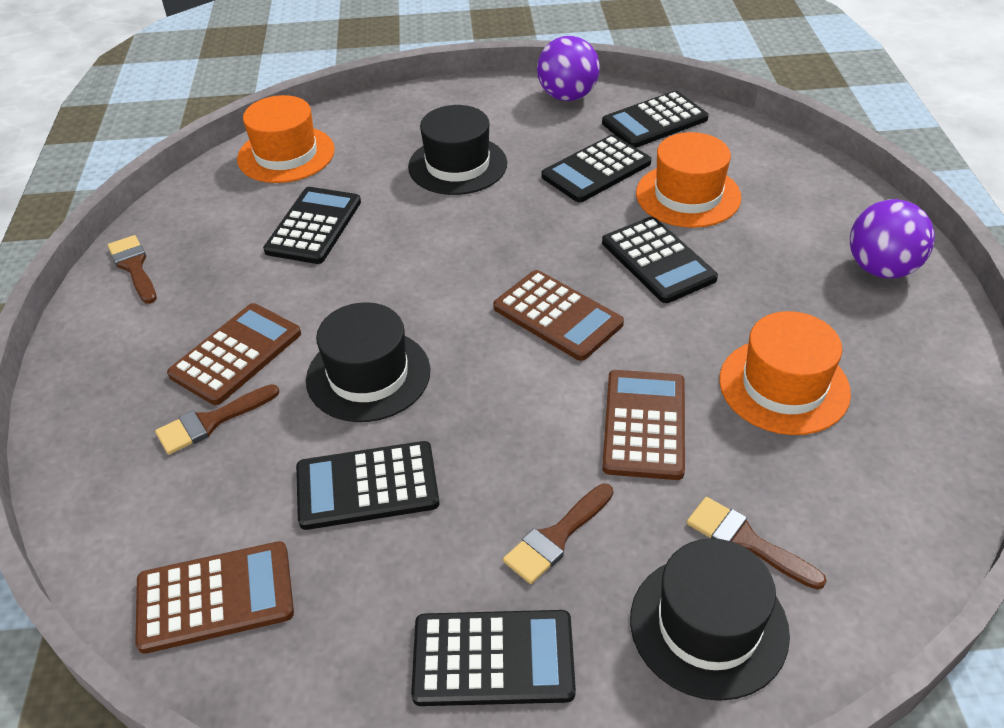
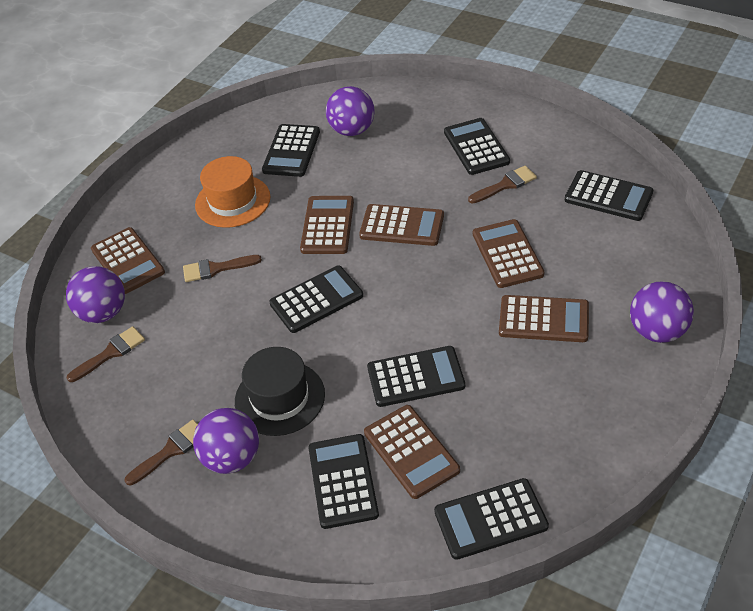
black calculator: 6 -> 7
black hat: 3 -> 1
brown calculator: 4 -> 6
orange hat: 3 -> 1
purple ball: 2 -> 4

